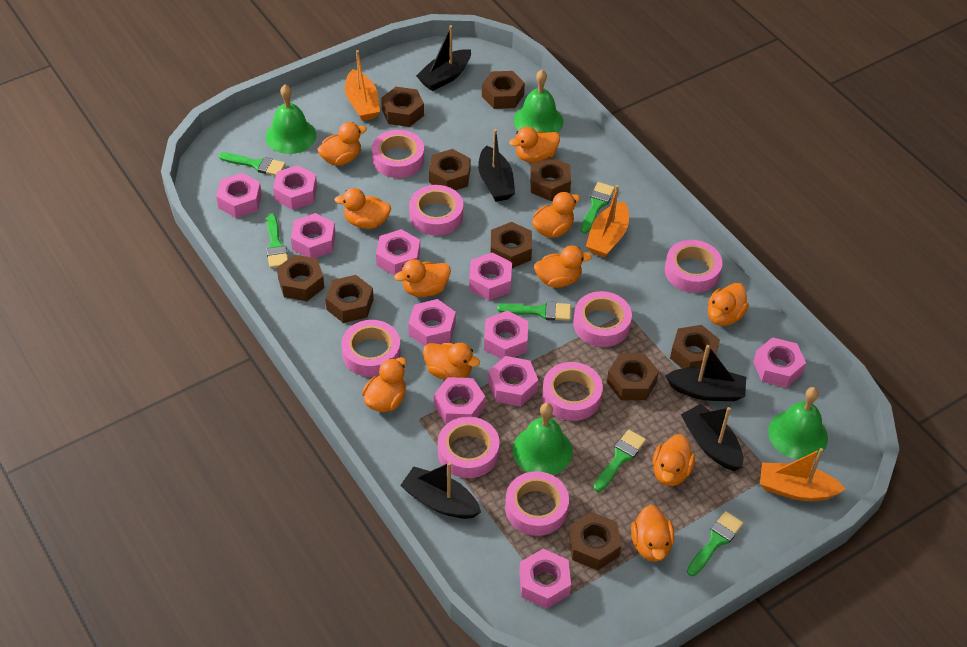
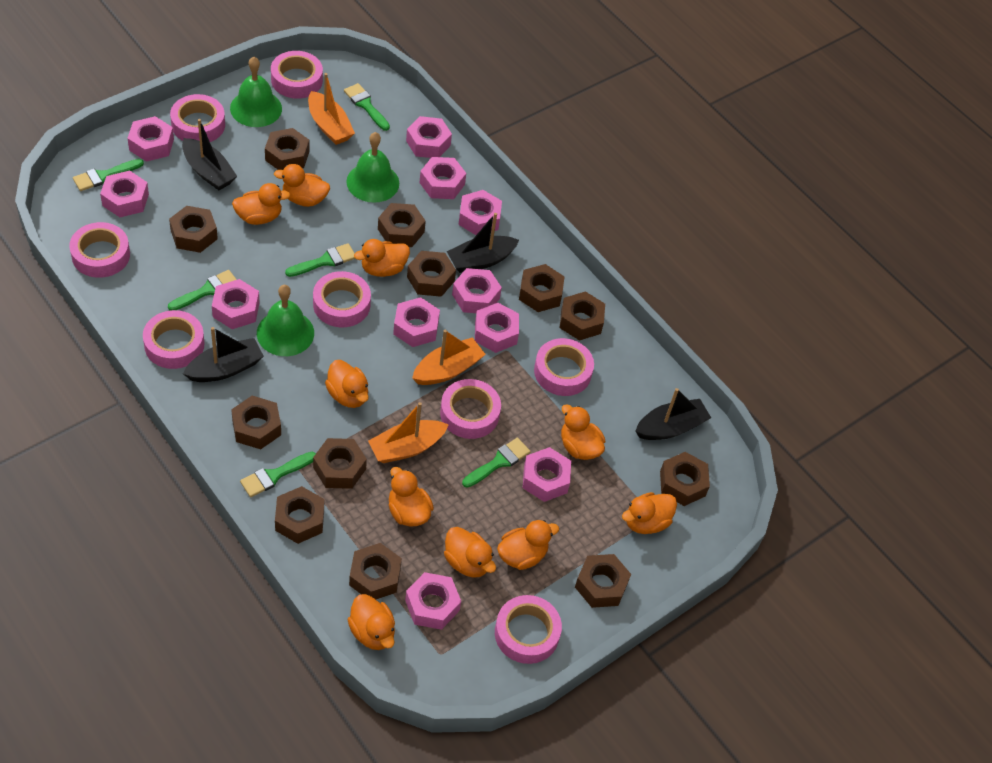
black boat: 5 -> 4
brown nut: 10 -> 12
green bell: 4 -> 3
orange duck: 11 -> 10

